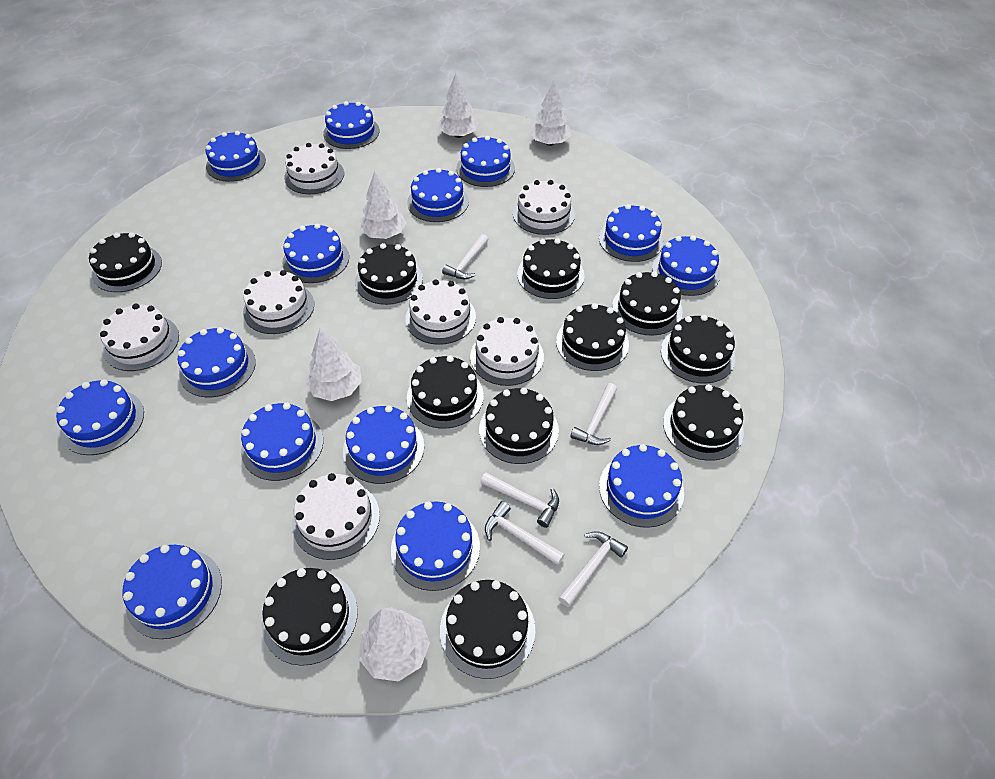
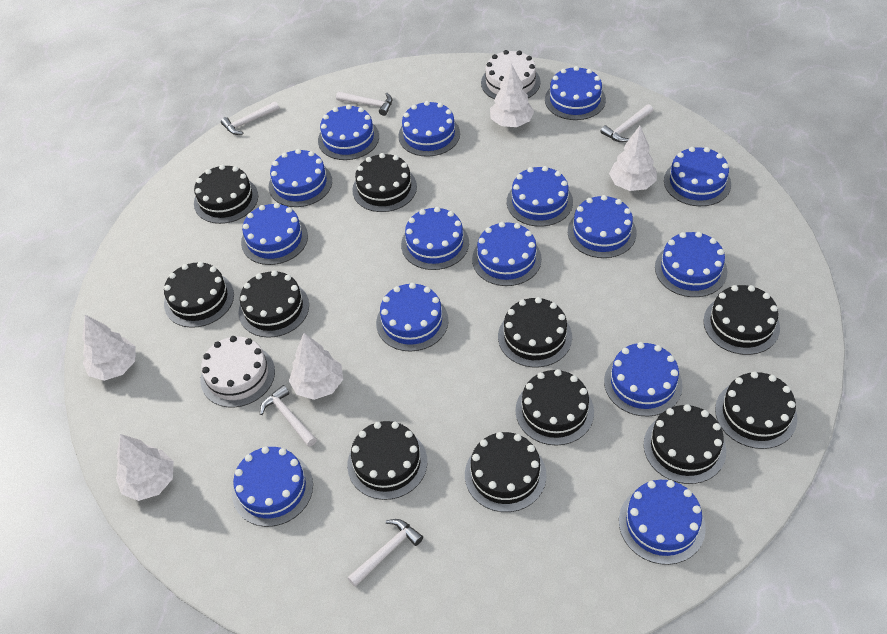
blue cake: 14 -> 15
white cake: 7 -> 2

